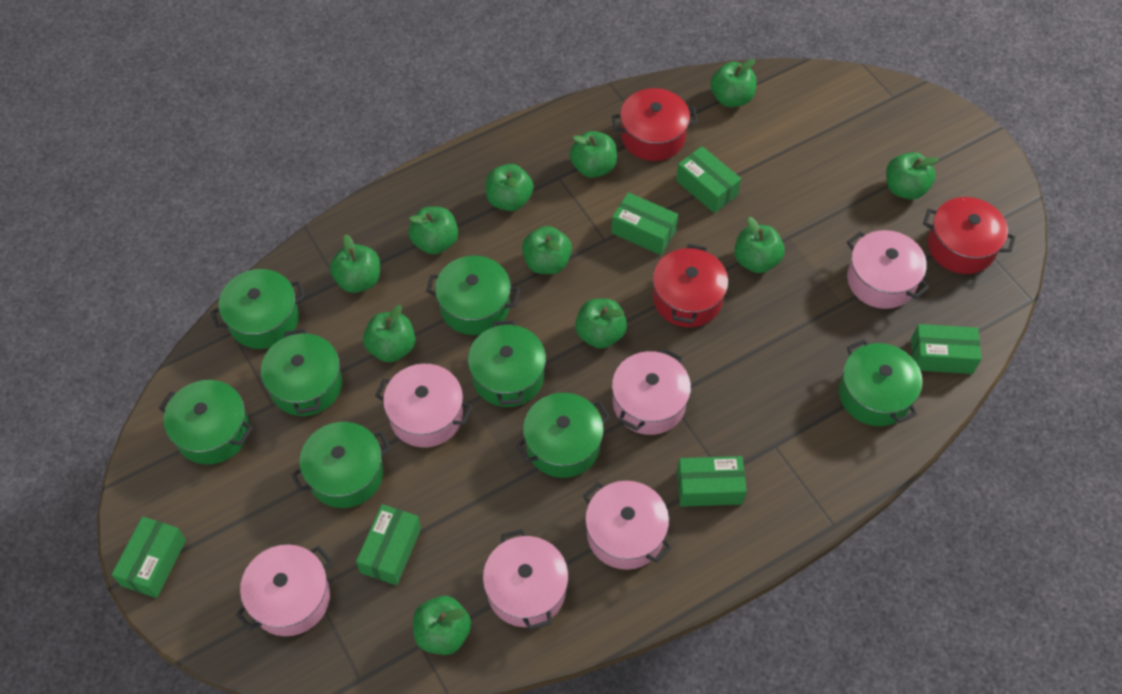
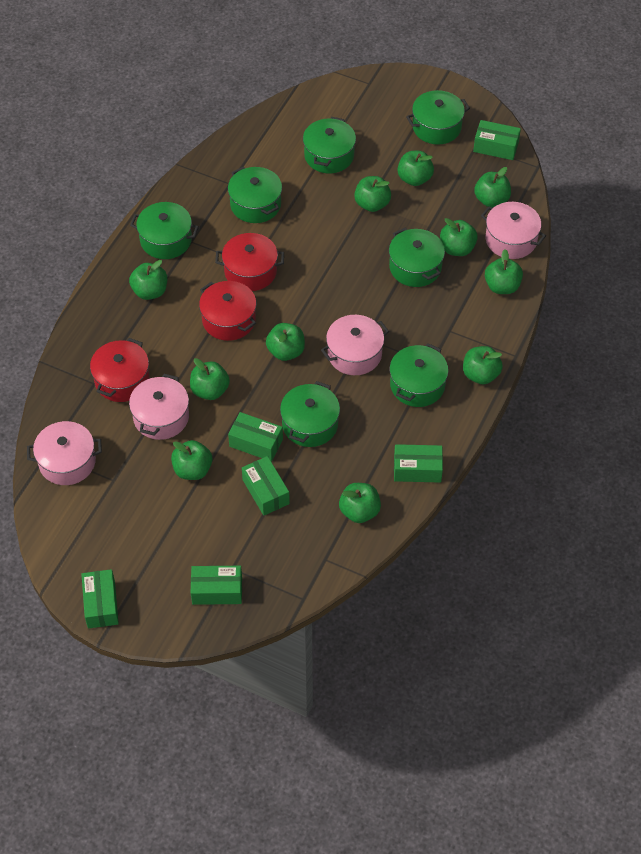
green pot: 8 -> 7
pink pot: 6 -> 4

